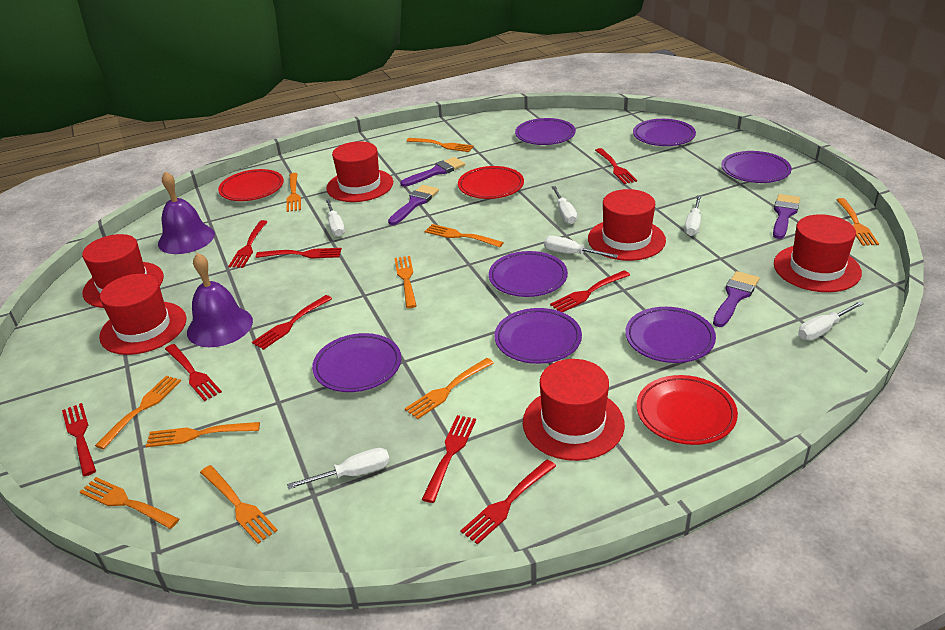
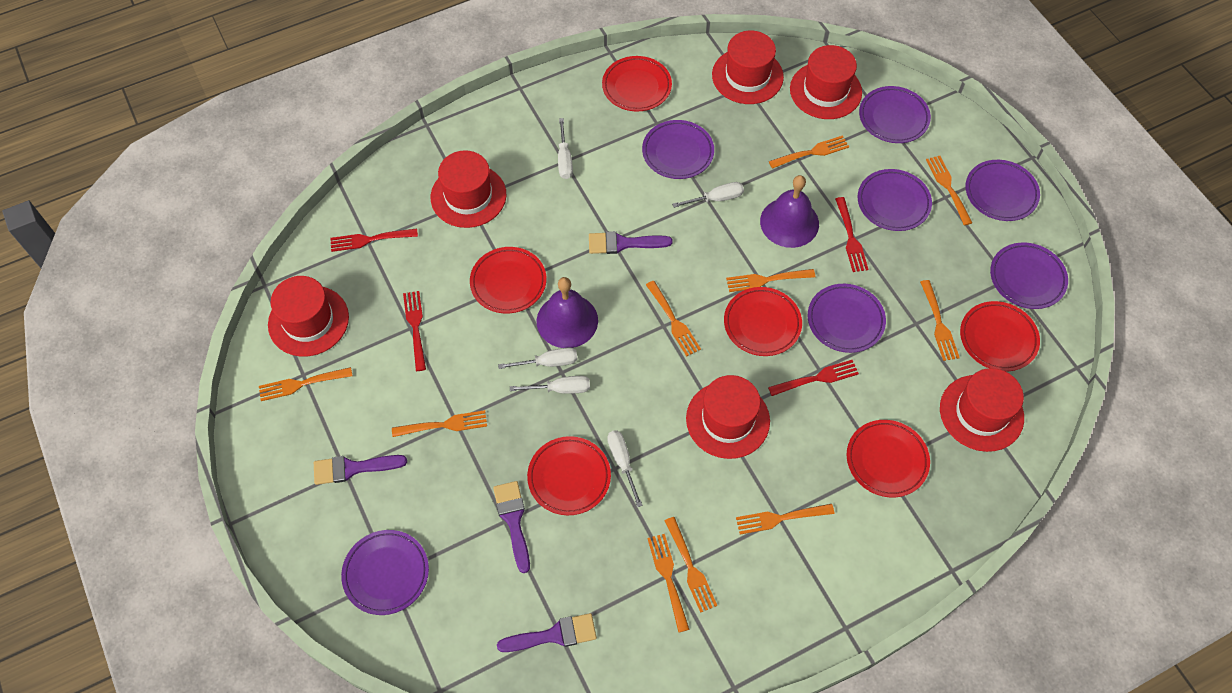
red fork: 9 -> 4
red plate: 3 -> 6
white screwdriver: 6 -> 5

